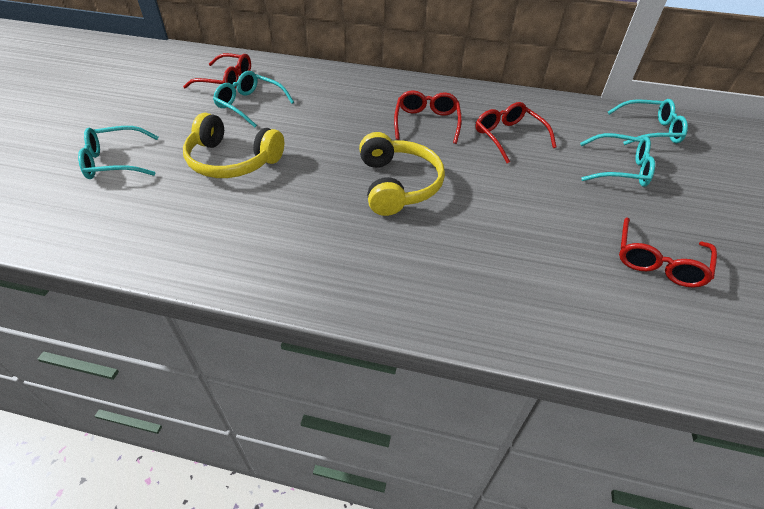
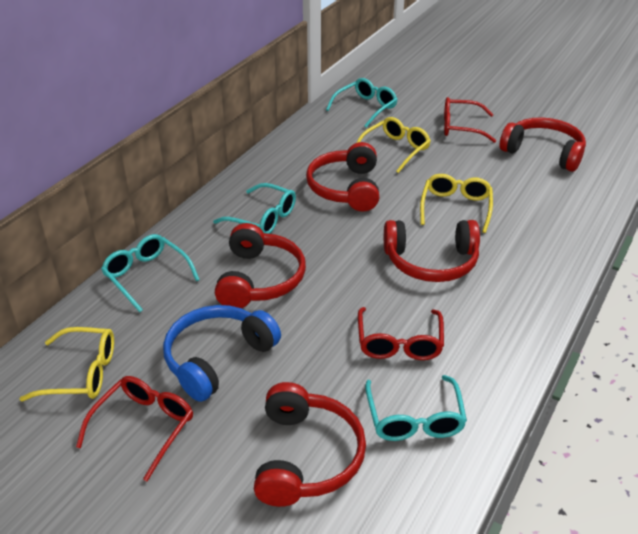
blue headphones: 0 -> 1
red glasses: 4 -> 3
red headphones: 0 -> 5
yellow glasses: 0 -> 3
yellow headphones: 2 -> 0

